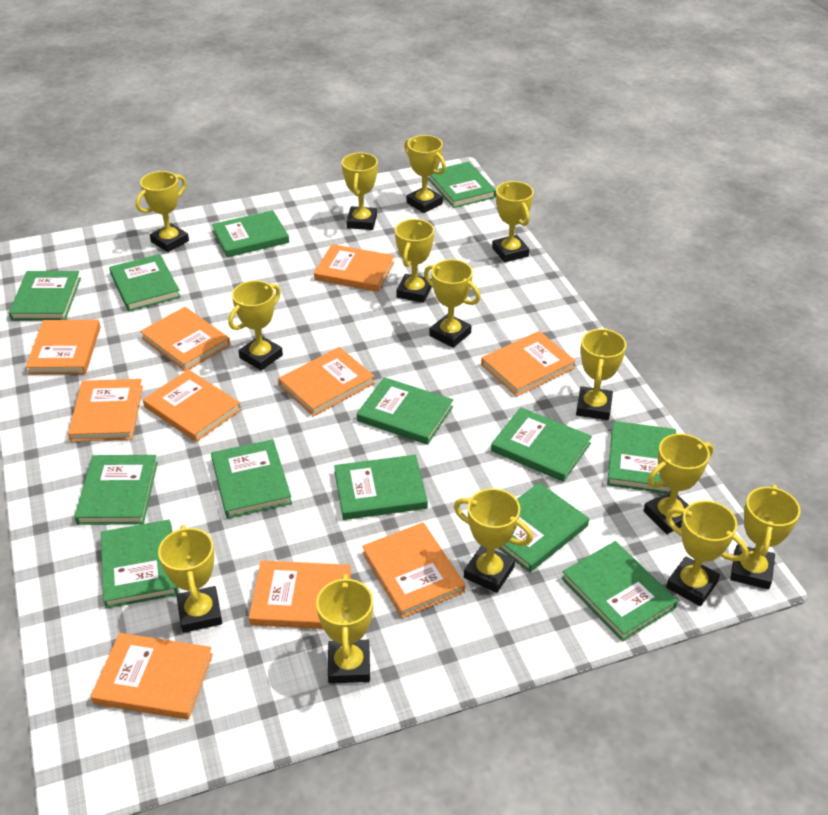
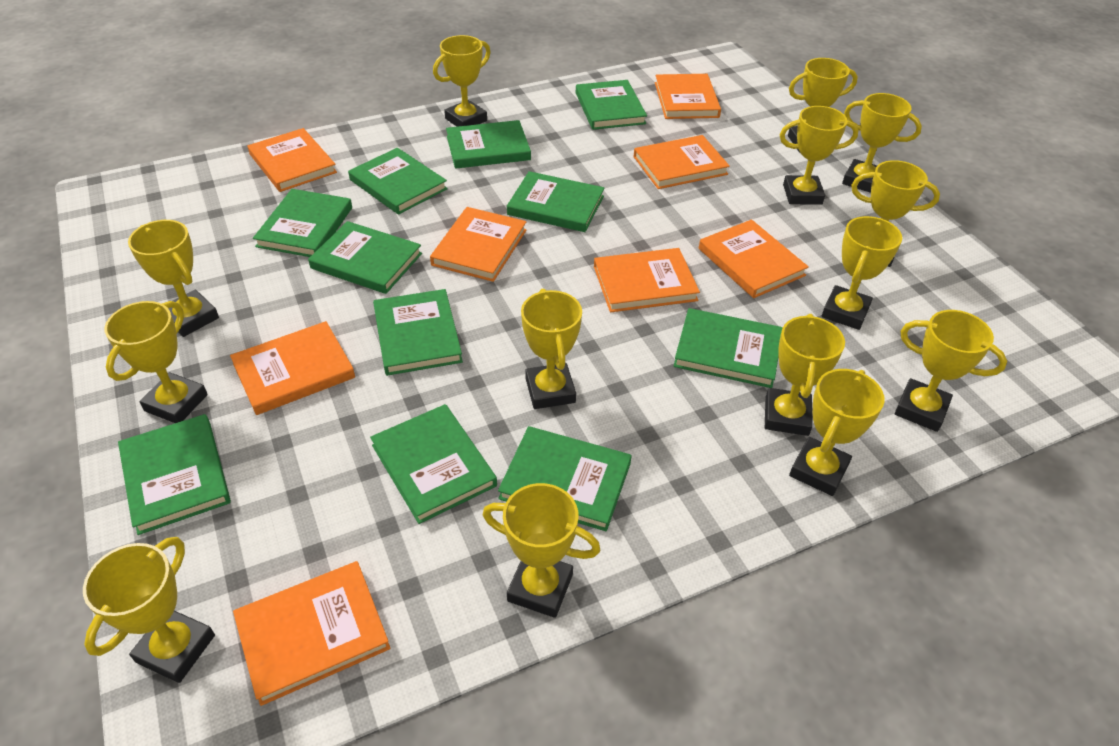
green book: 13 -> 11
orange book: 10 -> 8

